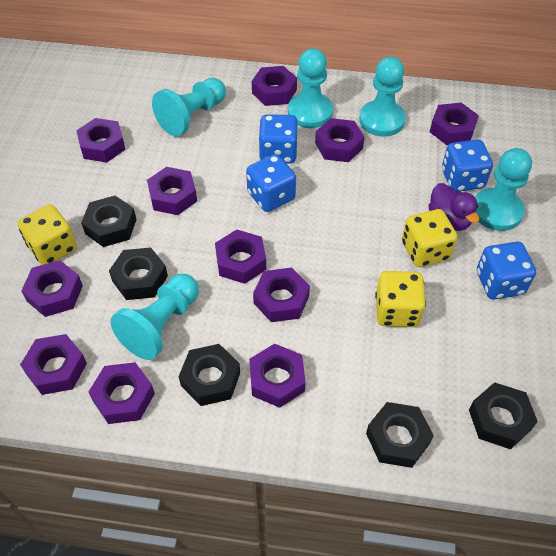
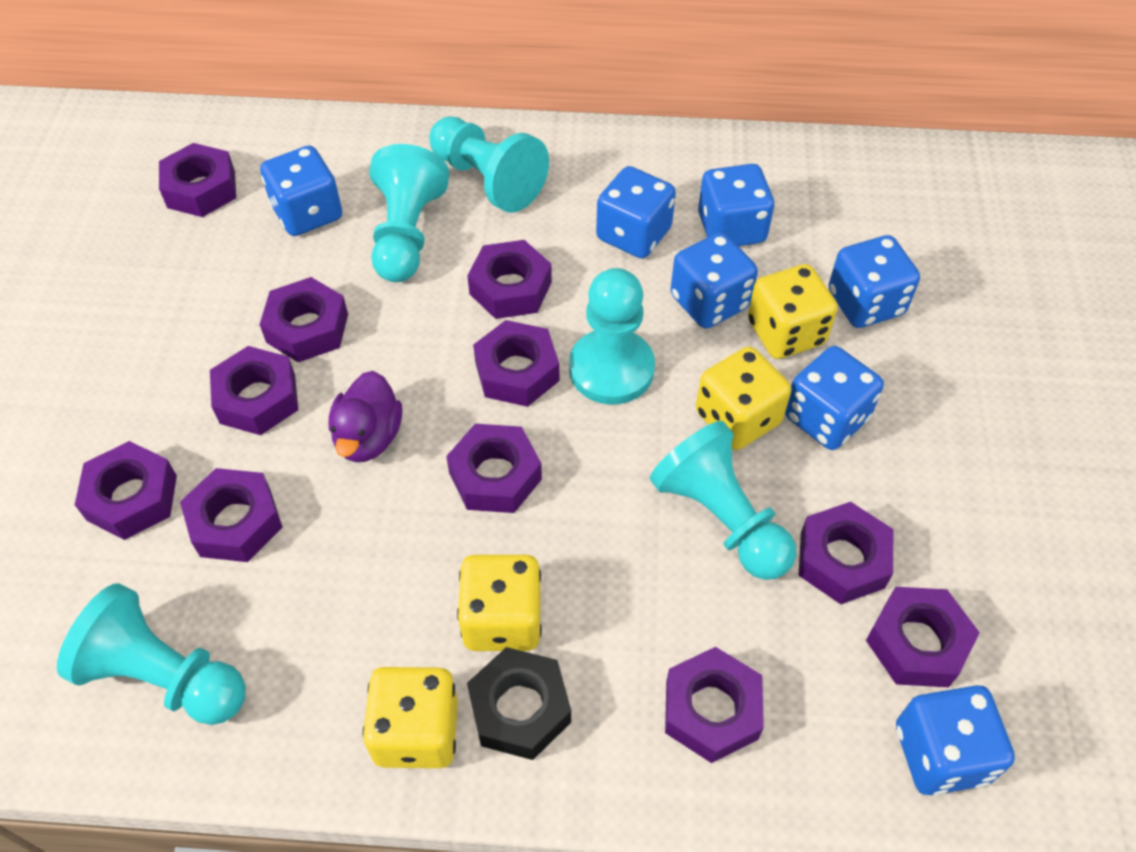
black nut: 5 -> 1
blue dice: 4 -> 7
yellow dice: 3 -> 4

